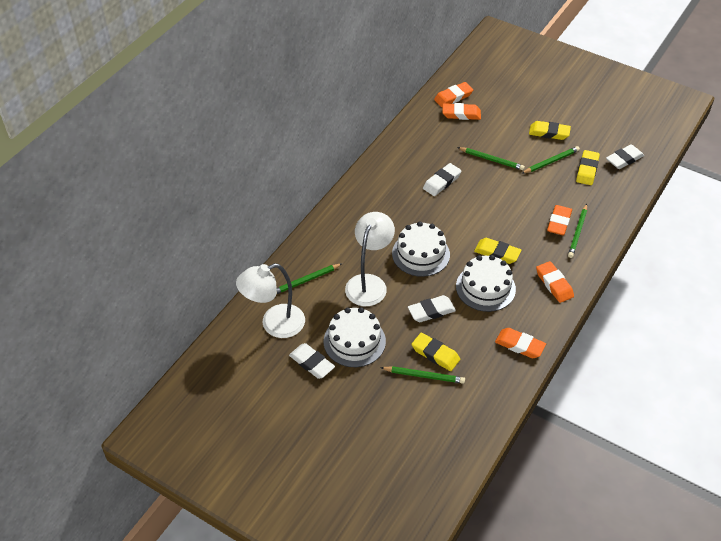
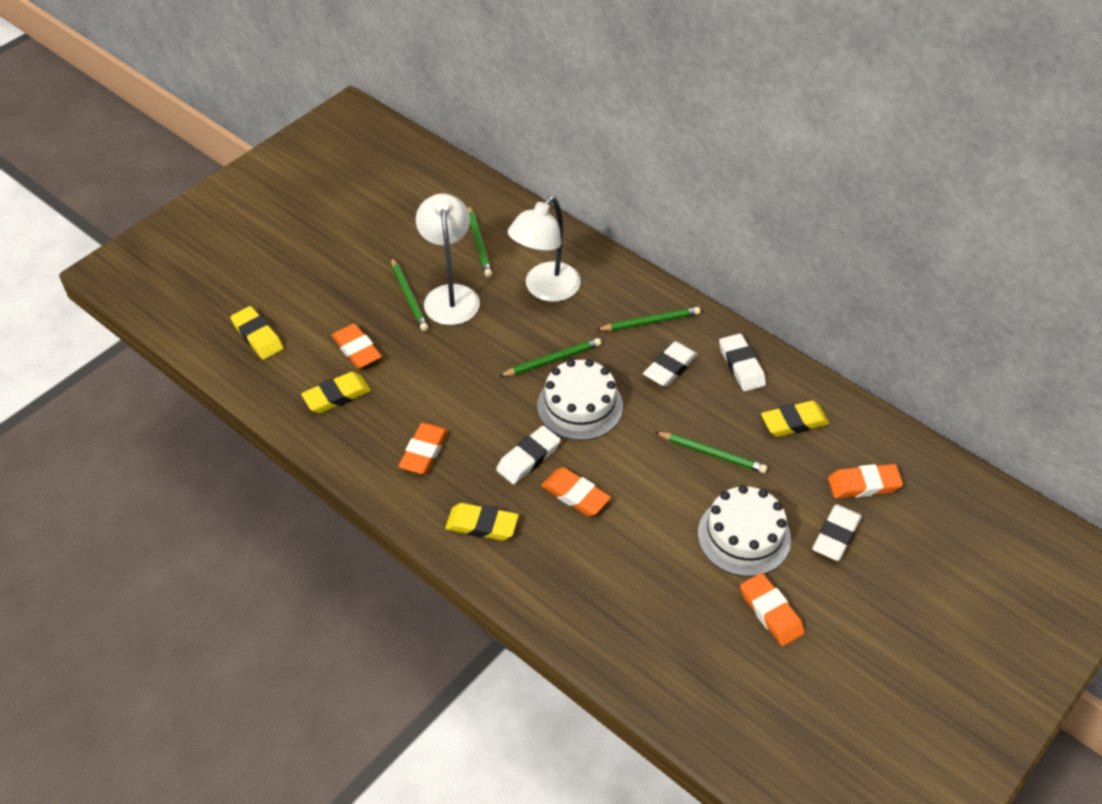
white cake: 3 -> 2

